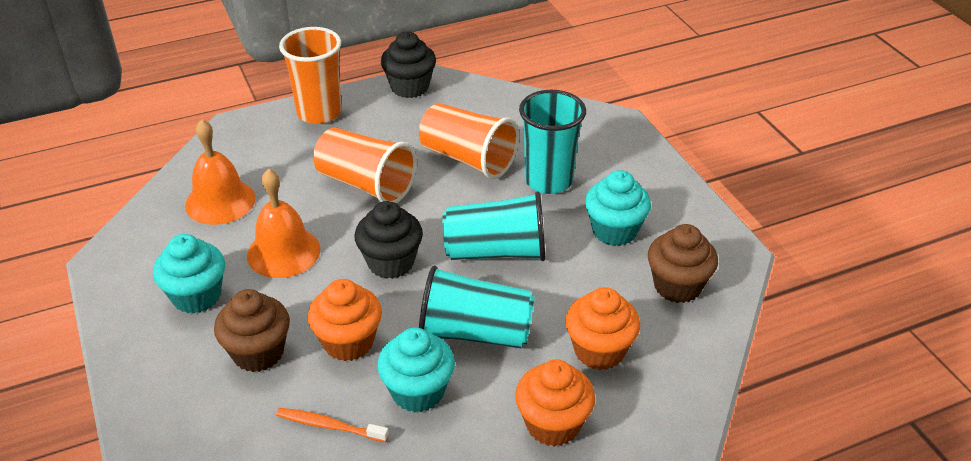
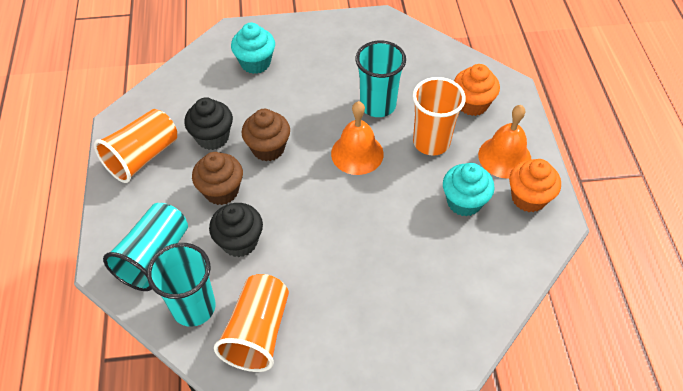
orange cupcake: 3 -> 2
orange toothbrush: 1 -> 0
turquoise cupcake: 3 -> 2

